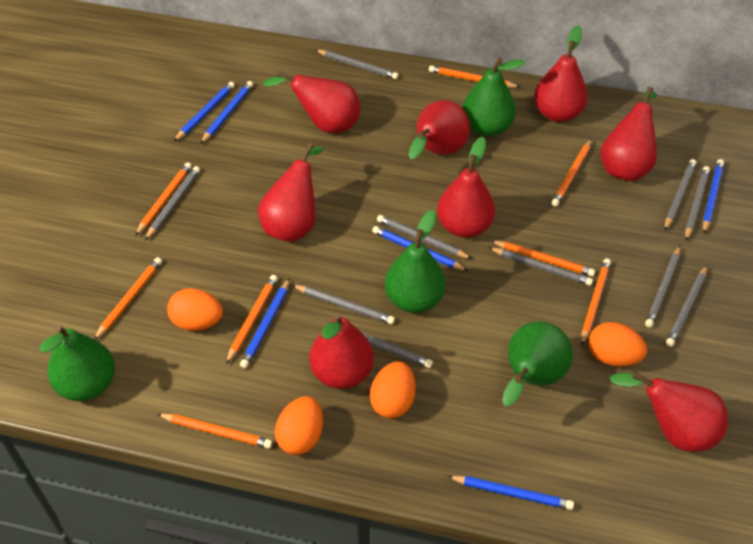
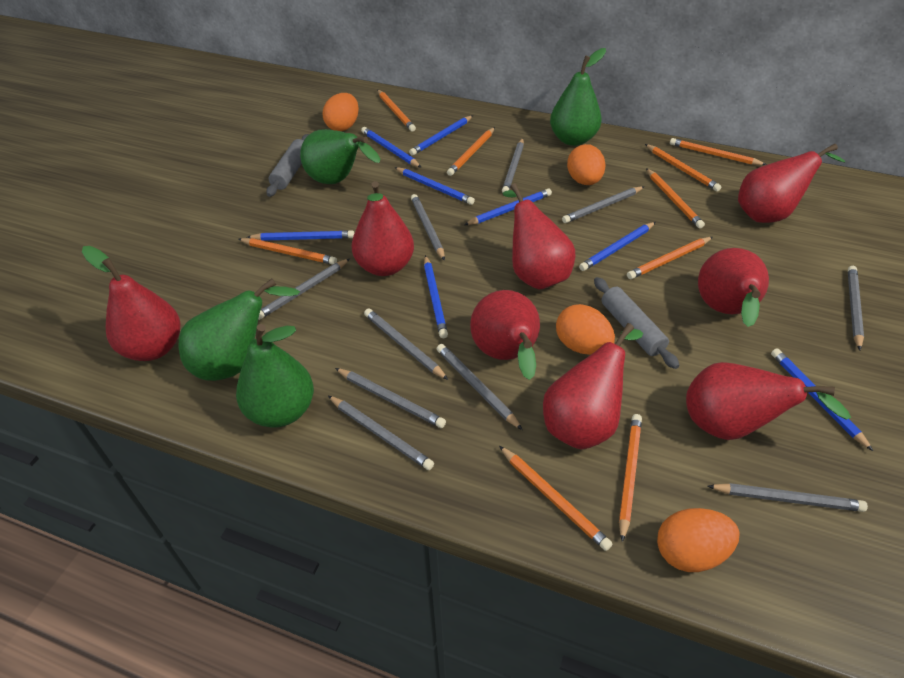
blue pencil: 6 -> 8
grey rolling pin: 0 -> 2
orange pencil: 8 -> 9

